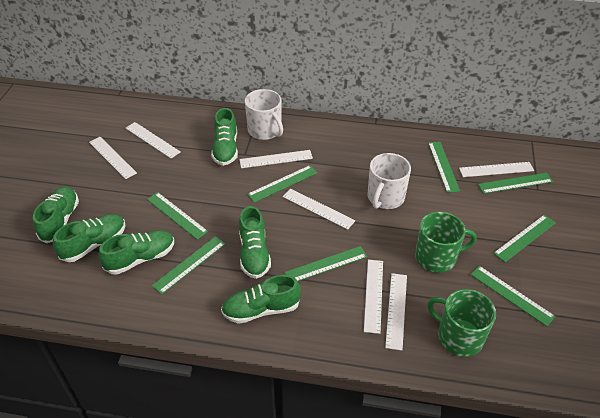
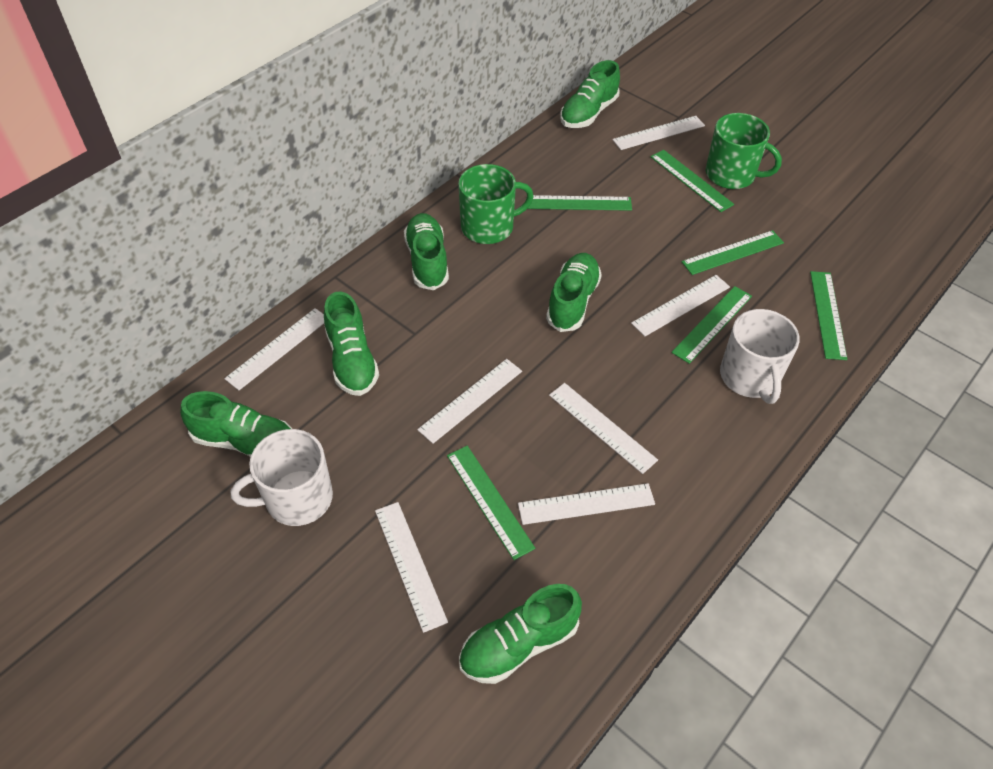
green ruler: 8 -> 6

